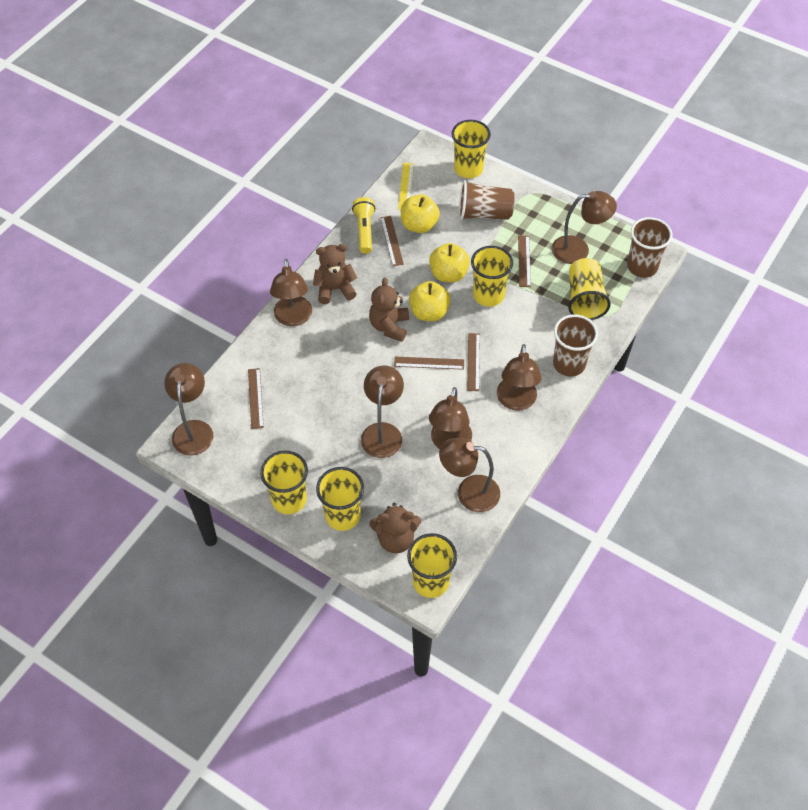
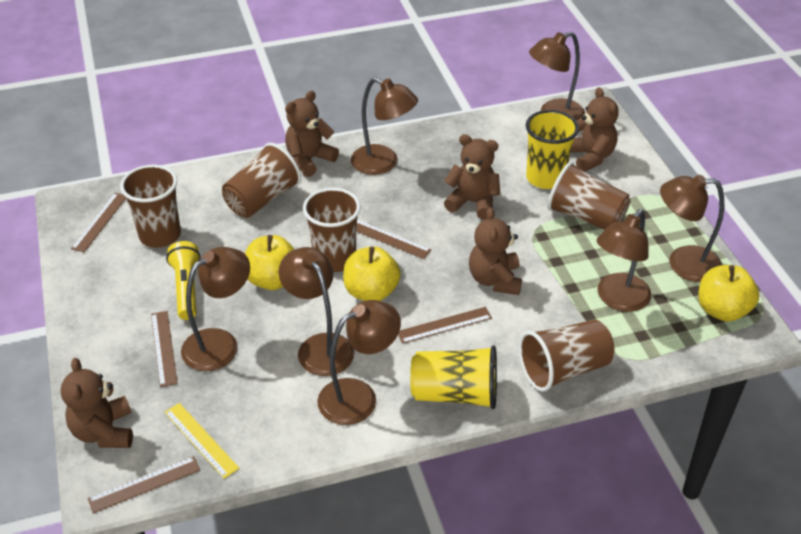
brown cup: 3 -> 5
brown teddy bear: 3 -> 5
yellow cup: 6 -> 2

